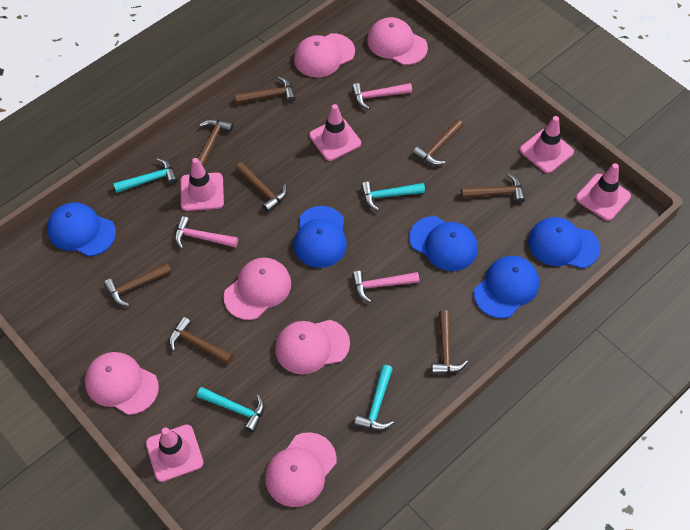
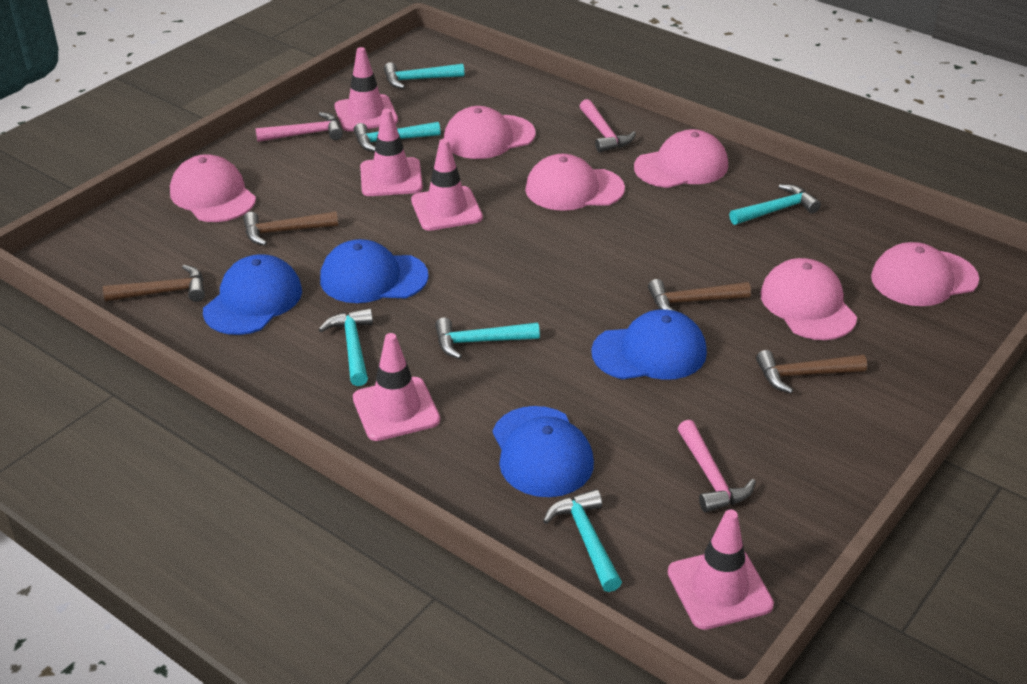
blue cap: 5 -> 4
brown hammer: 8 -> 4
turquoise hammer: 4 -> 6

